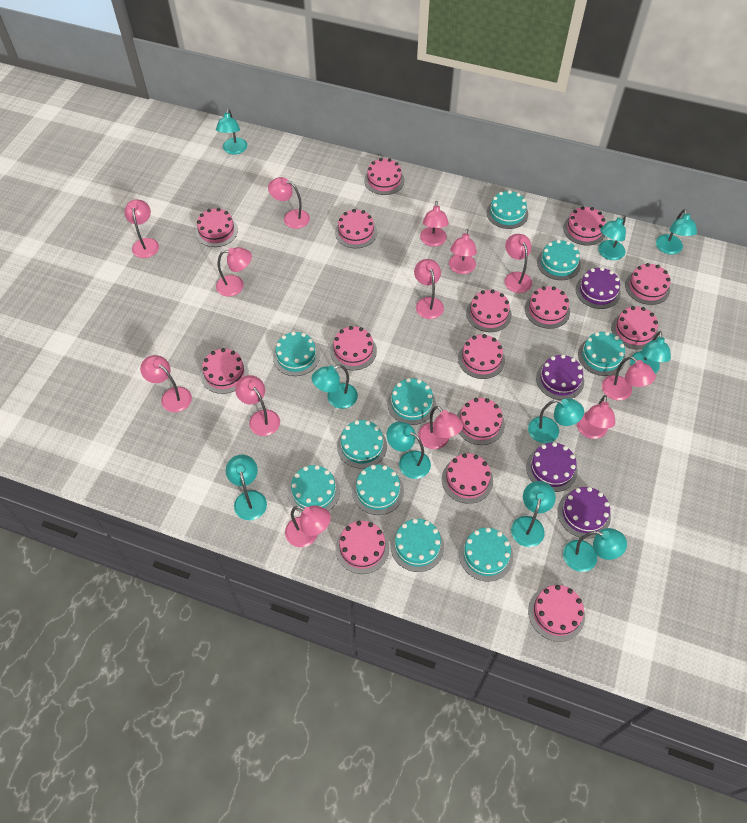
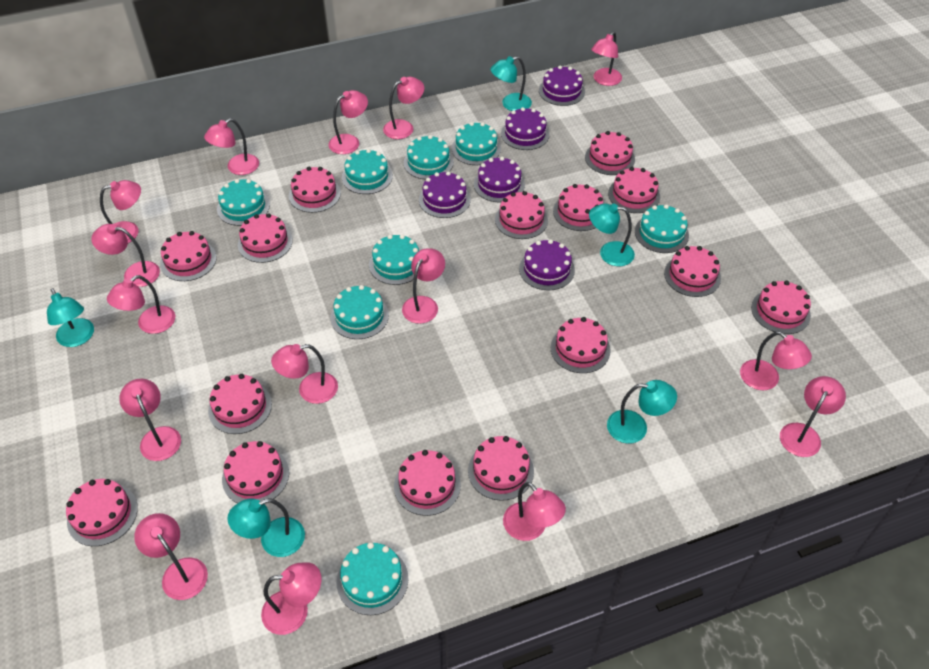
pink lamp: 13 -> 15
purple cake: 4 -> 5
turquoise cake: 10 -> 8
turquoise lamp: 10 -> 5

